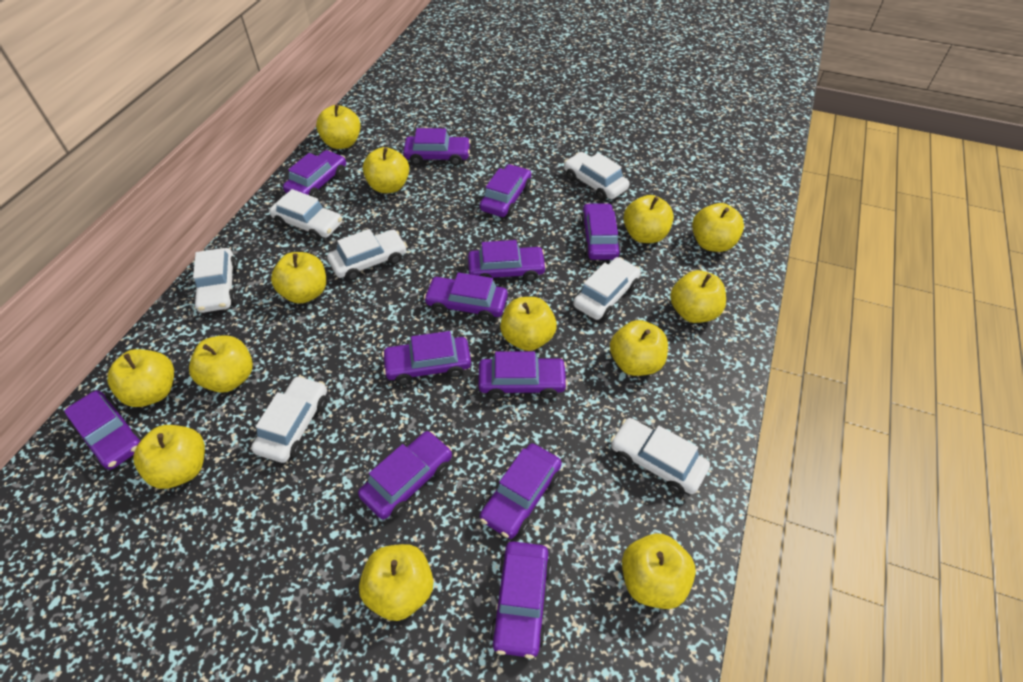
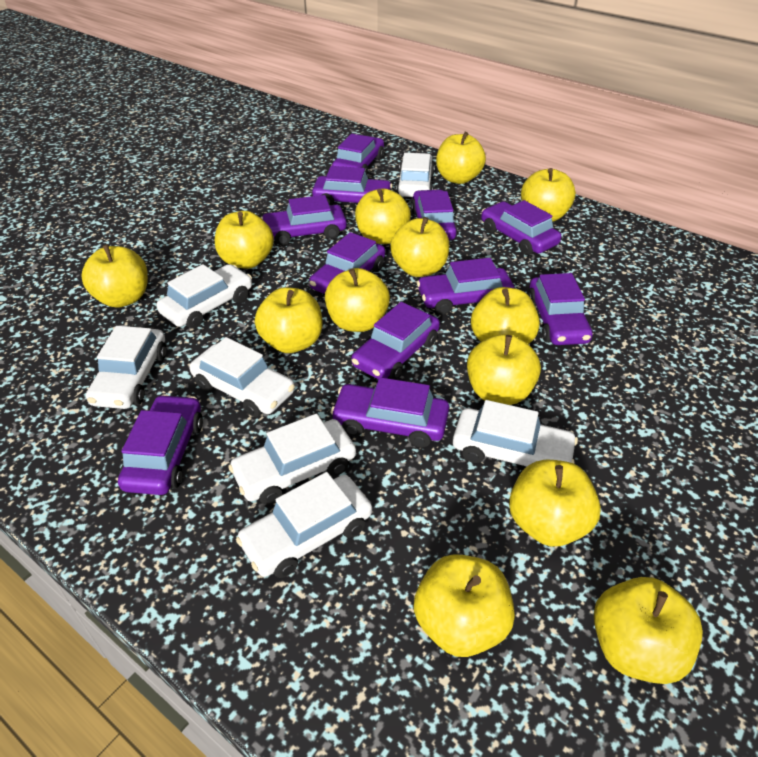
purple car: 12 -> 11

